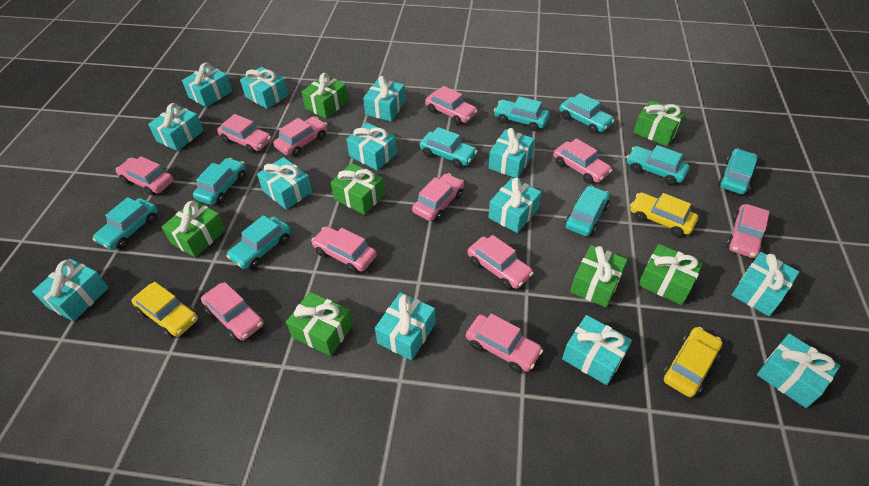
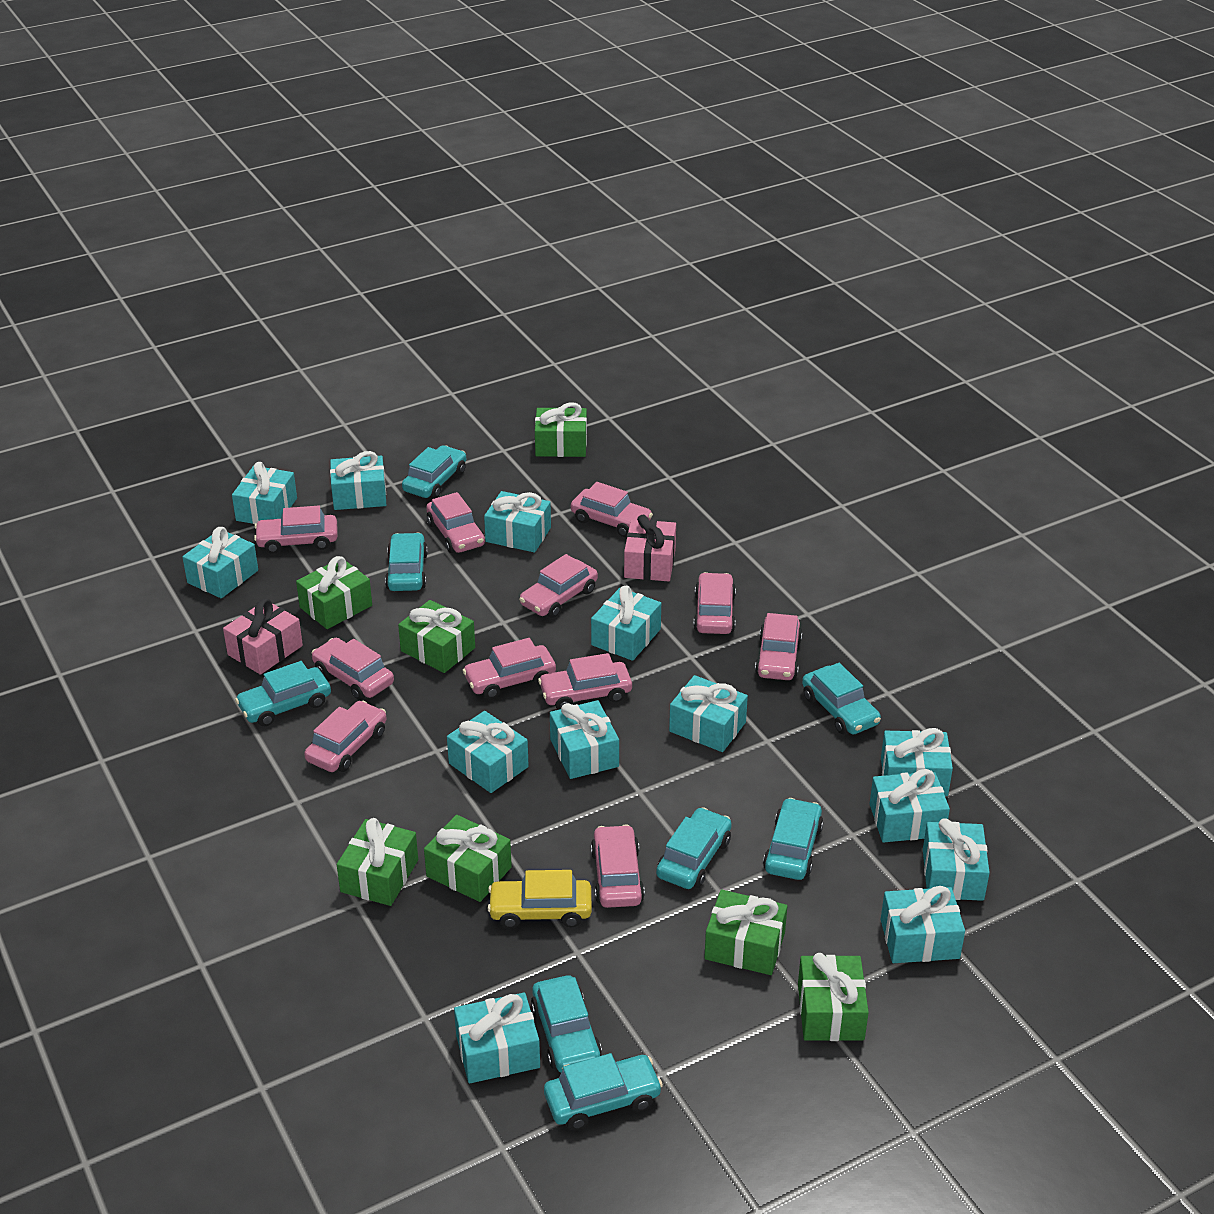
pink gift: 0 -> 2
turquoise car: 9 -> 8
yellow car: 3 -> 1

